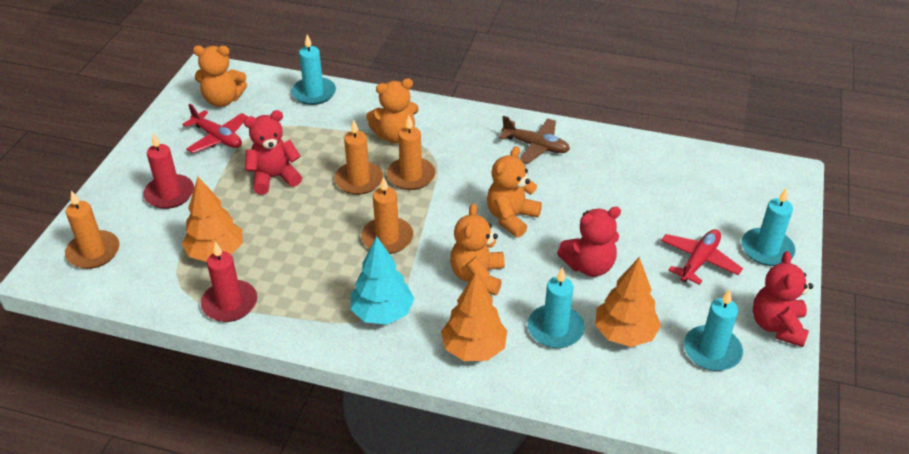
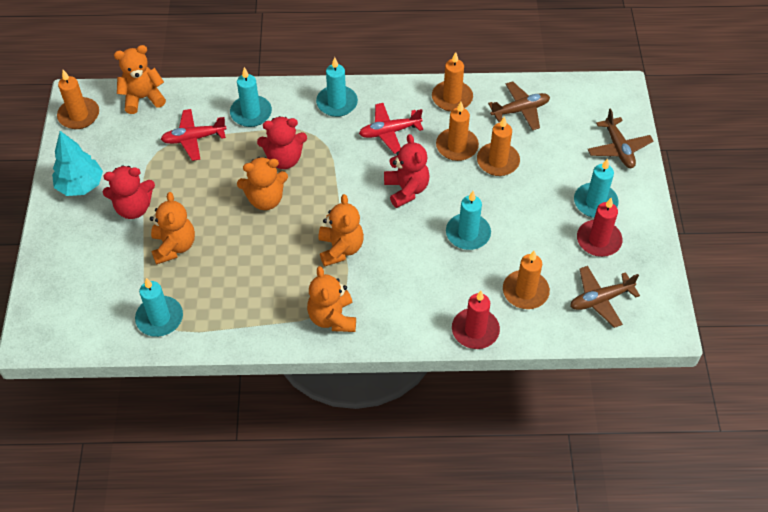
brown plane: 1 -> 3
orange candle: 4 -> 5
orange teddy bear: 4 -> 5
orange tree: 3 -> 0
turquoise candle: 4 -> 5

